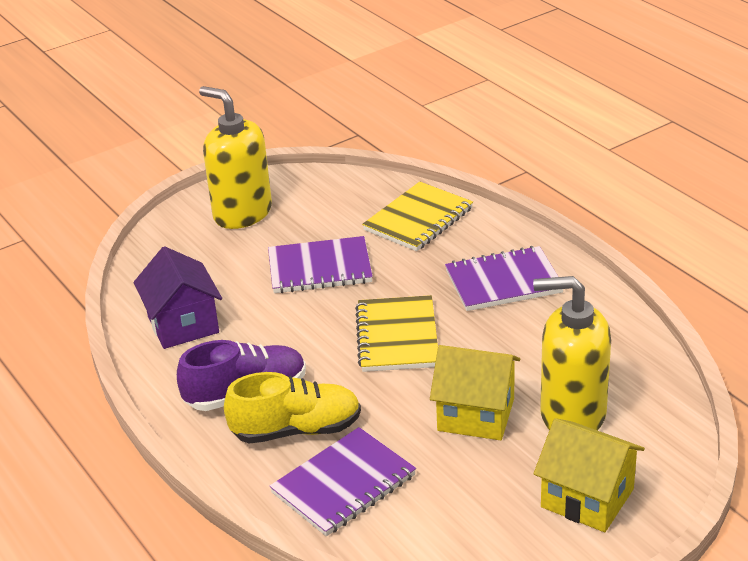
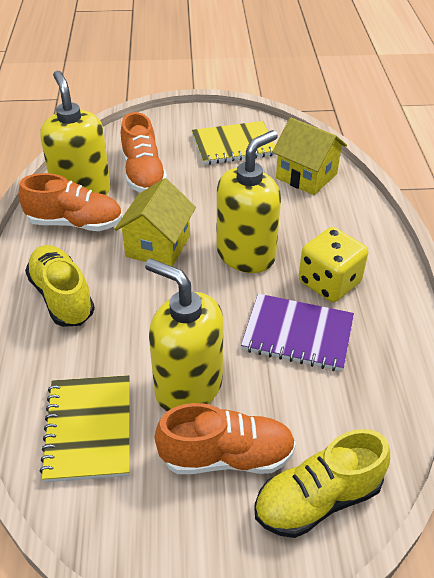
orange shoe: 0 -> 3
purple house: 1 -> 0
purple notebook: 3 -> 1
purple shoe: 1 -> 0
yellow dice: 0 -> 1
yellow shoe: 1 -> 2
yellow soap dispenser: 2 -> 3

